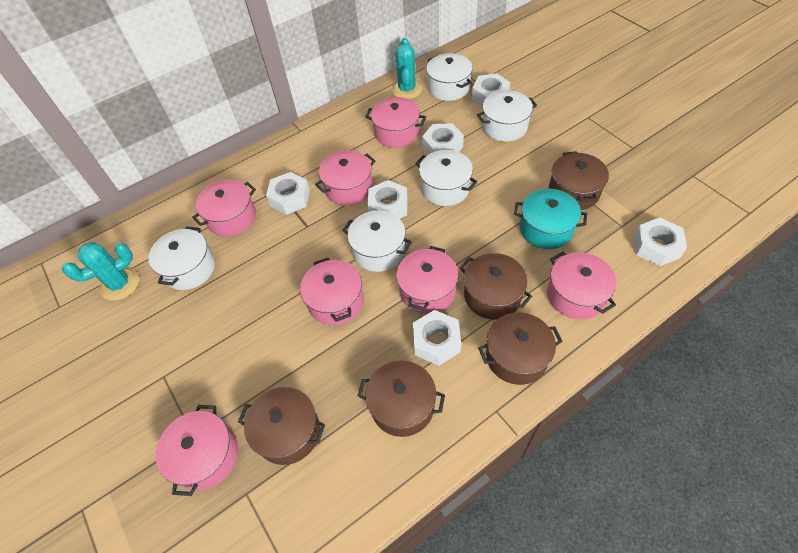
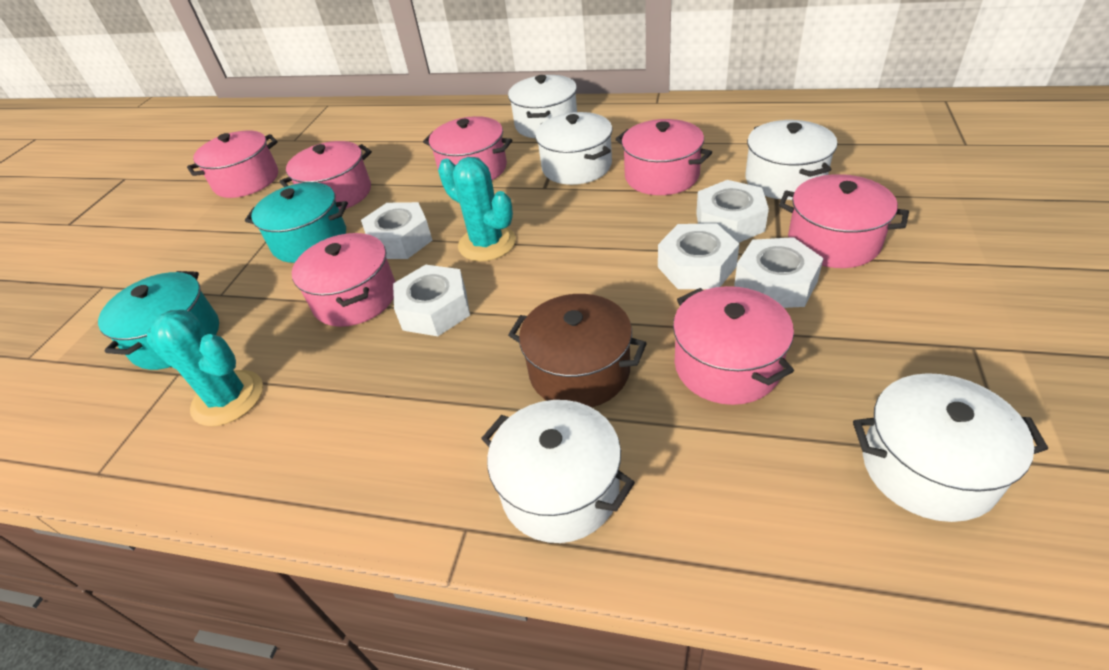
brown pot: 5 -> 1
turquoise pot: 1 -> 2
white nut: 6 -> 5

